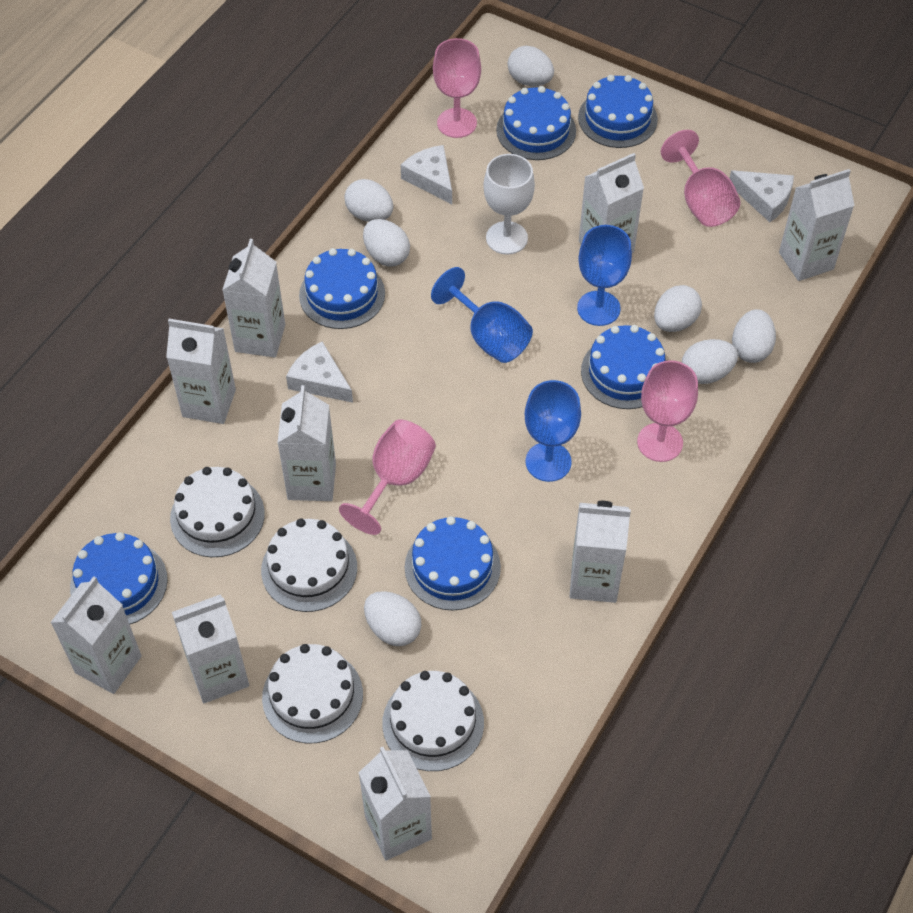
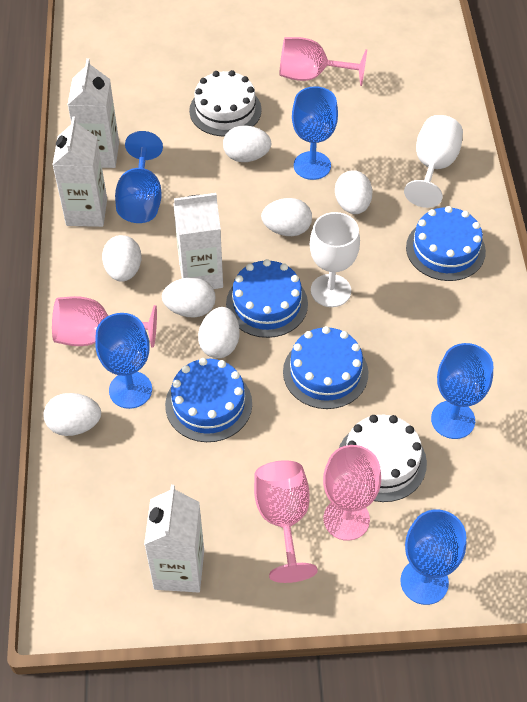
blue cake: 6 -> 4
blue goblet: 3 -> 5
white cake: 4 -> 2
white carton: 9 -> 4
white cheese: 3 -> 0
white goblet: 1 -> 2

